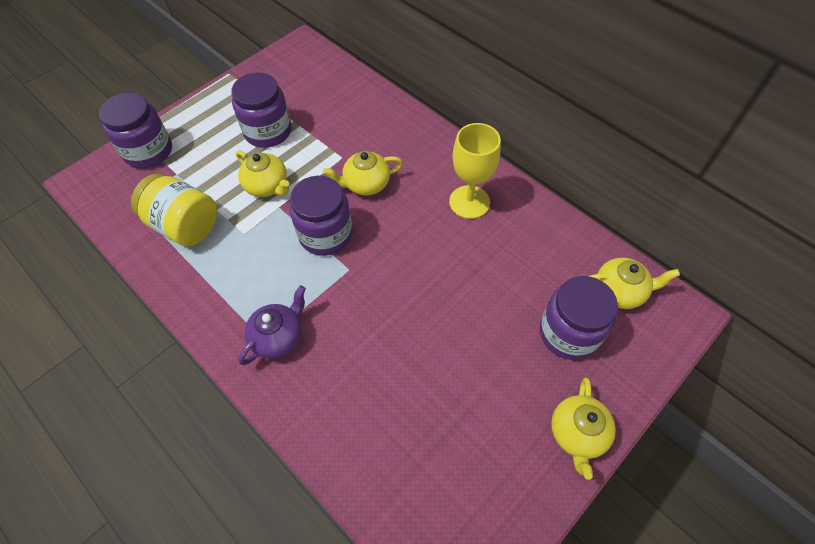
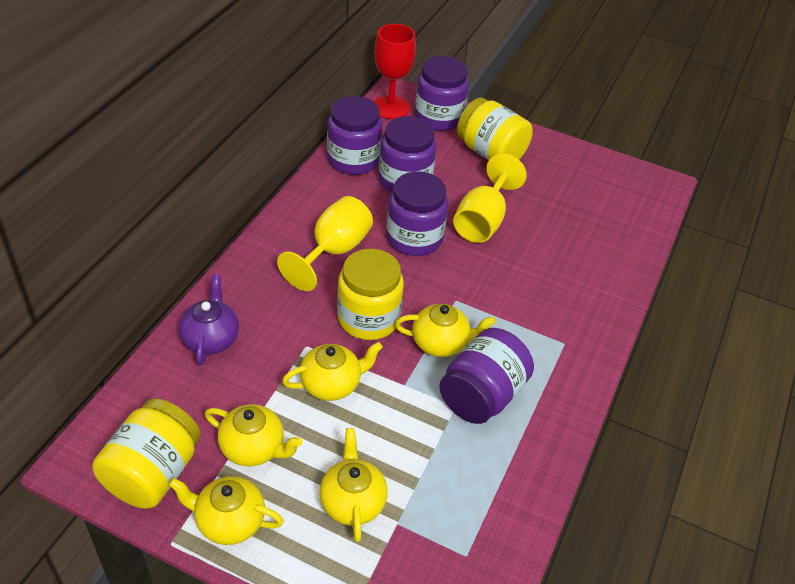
purple jar: 4 -> 5
red goblet: 0 -> 1
yellow goblet: 1 -> 2
yellow jar: 1 -> 3
yellow teapot: 4 -> 5

